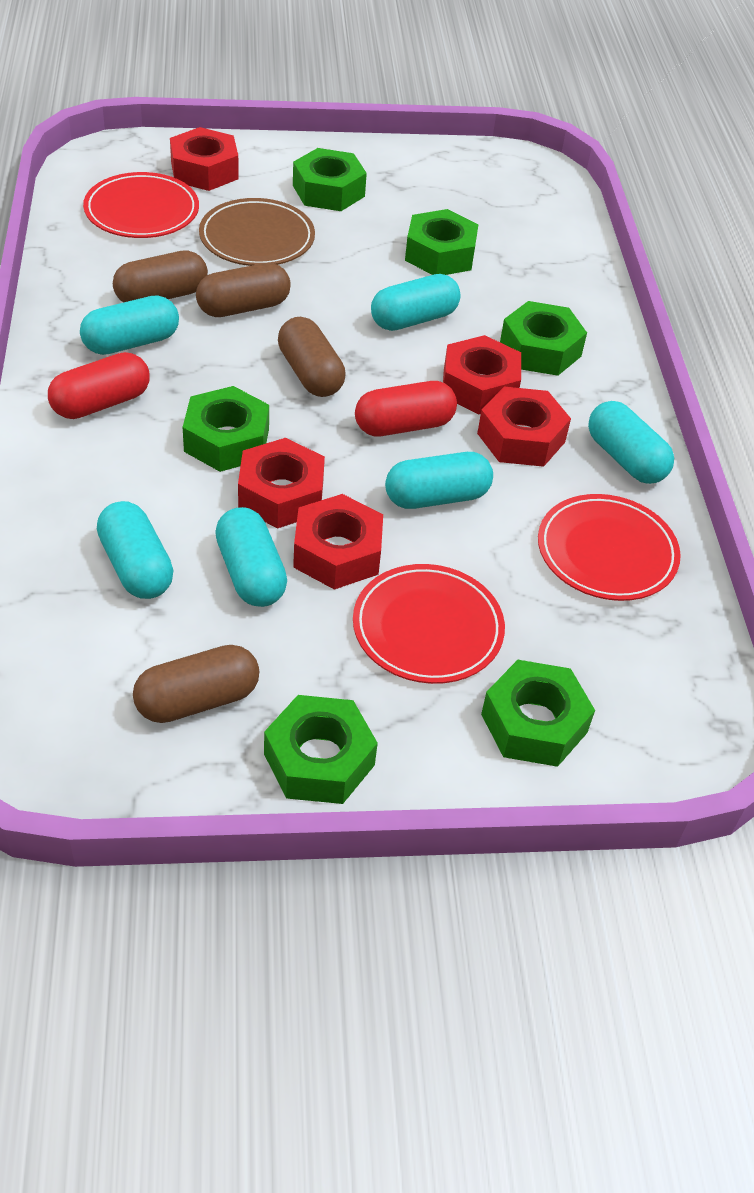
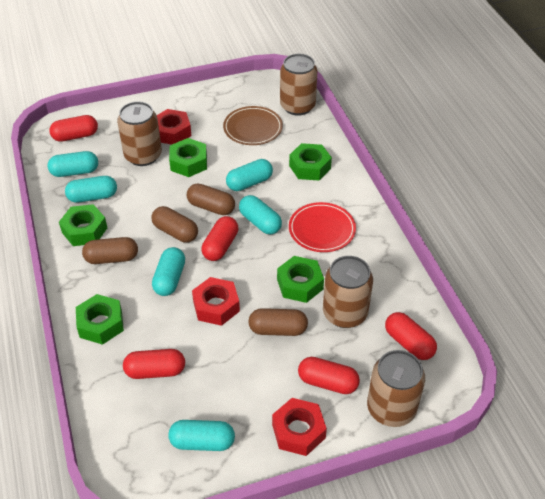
brown can: 0 -> 4
green nut: 6 -> 5
red capsule: 2 -> 5
red nut: 5 -> 3
red plate: 3 -> 1

